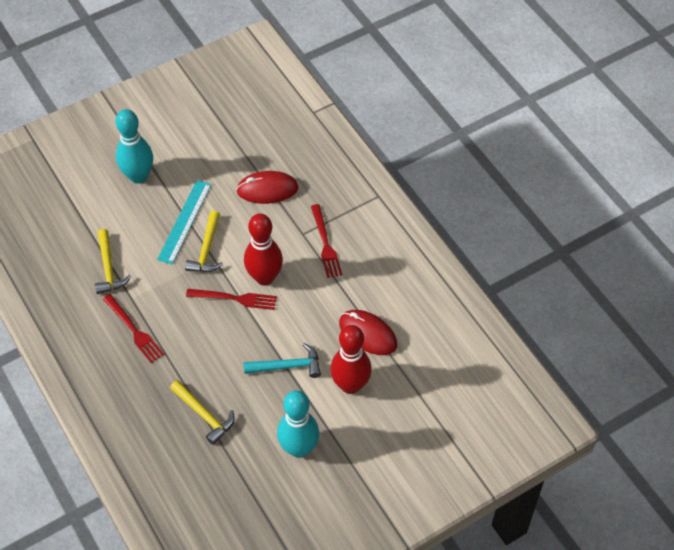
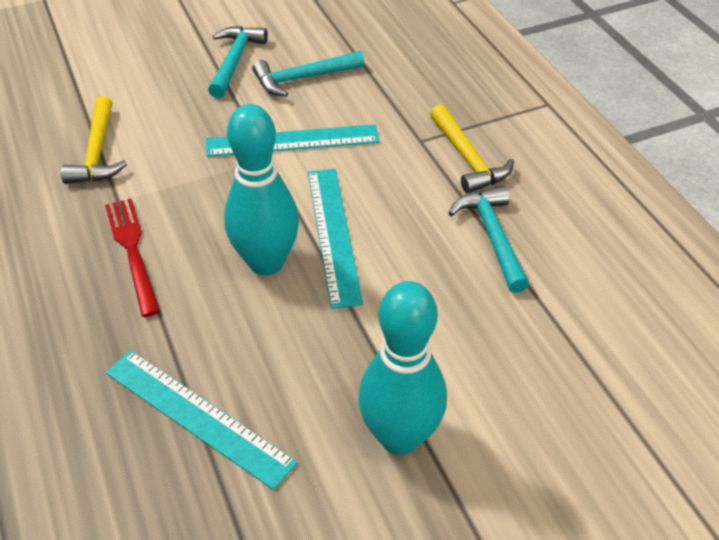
red bowling pin: 2 -> 0
red fork: 3 -> 1
red mouse: 2 -> 0
turquoise hammer: 1 -> 3
turquoise ruler: 1 -> 3
yellow hammer: 3 -> 2

